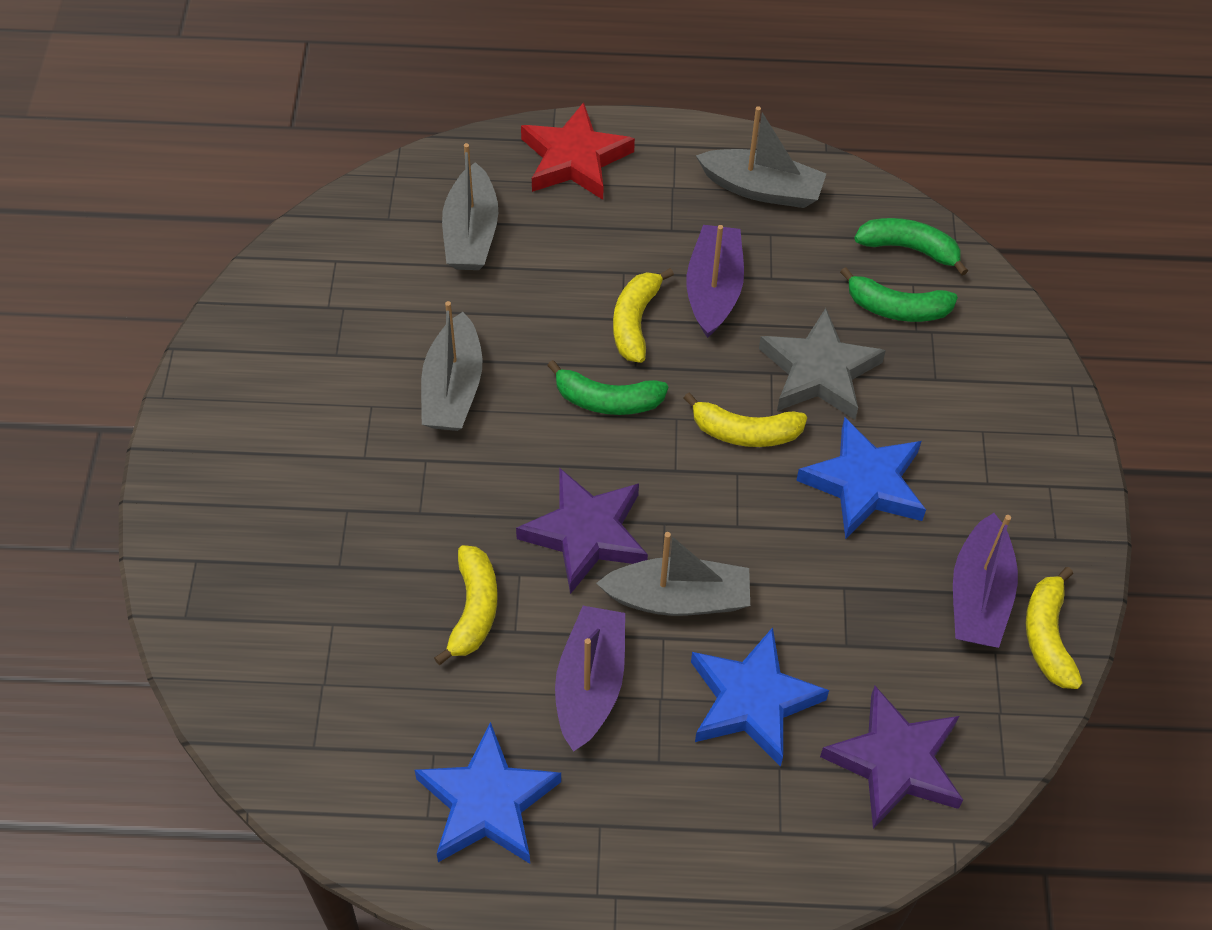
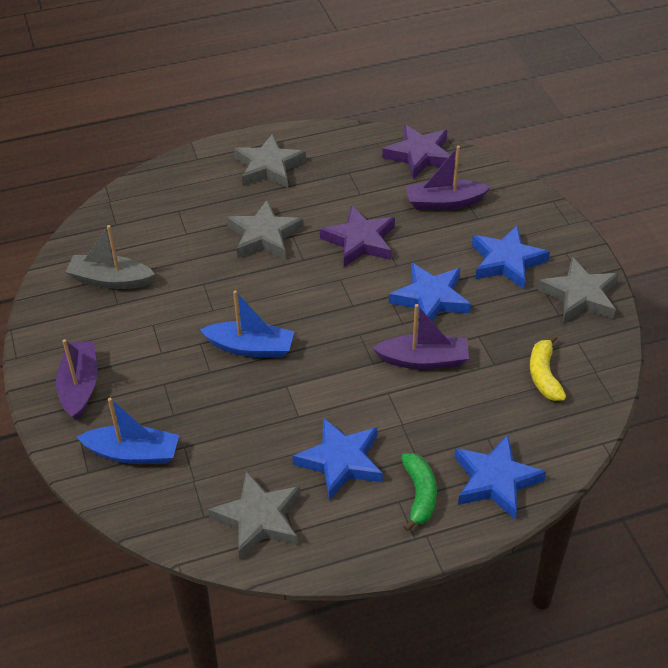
blue boat: 0 -> 2
blue star: 3 -> 4
green banana: 3 -> 1
grey boat: 4 -> 1
grey star: 1 -> 4
red star: 1 -> 0
yellow banana: 4 -> 1

